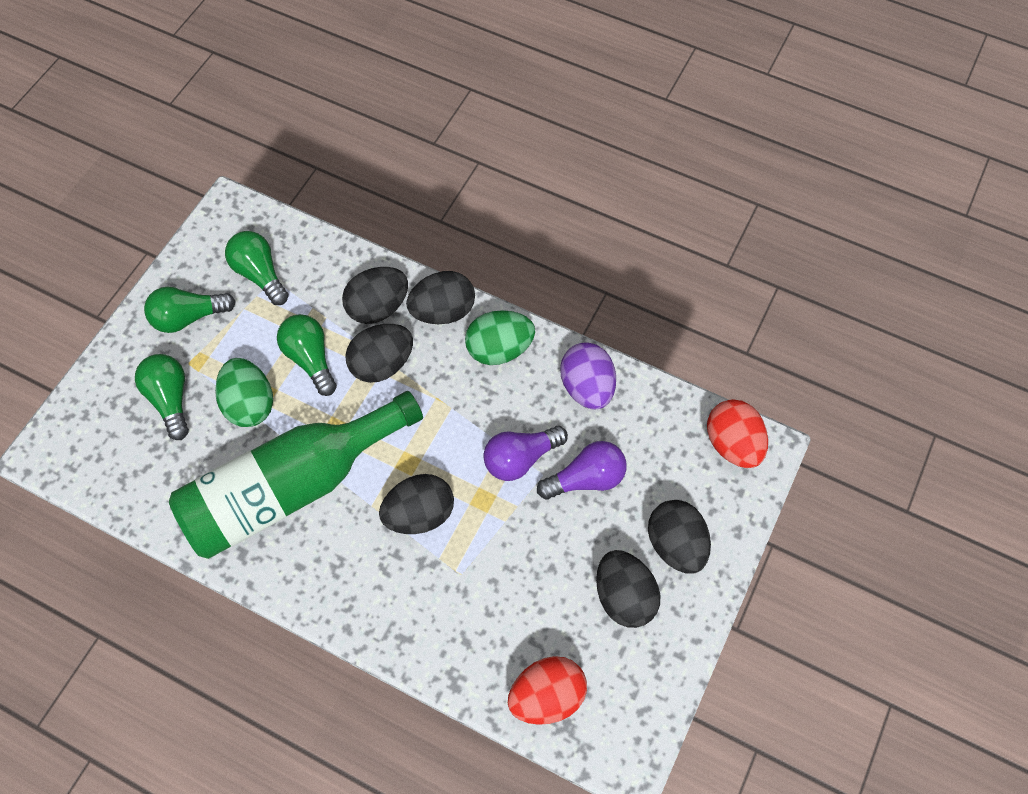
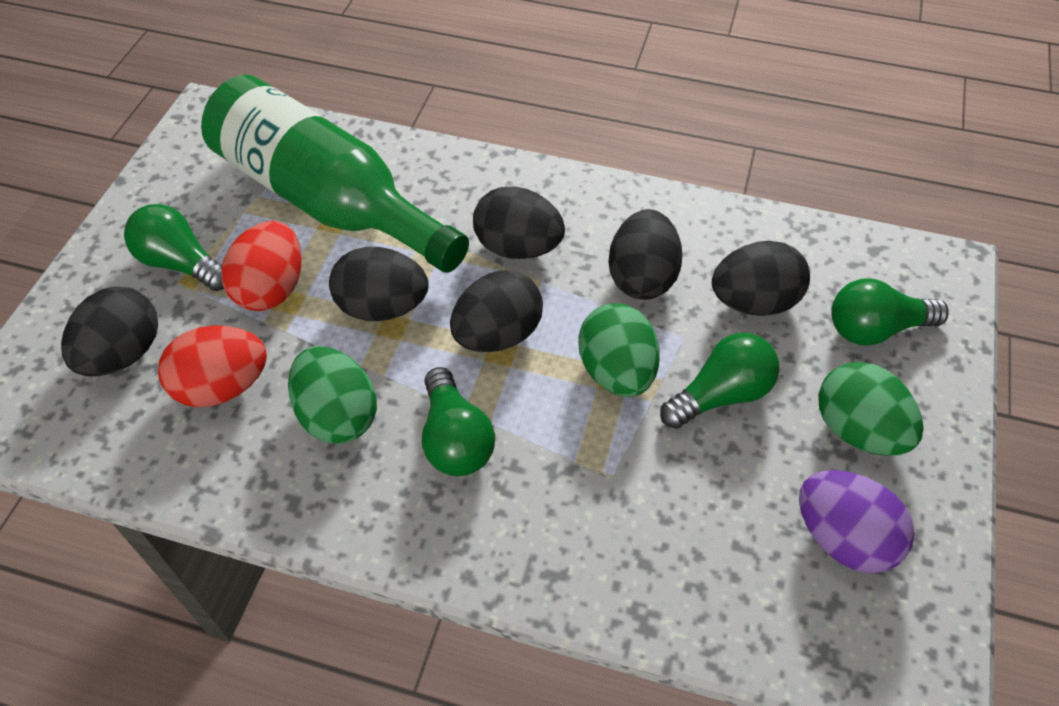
green egg: 2 -> 3
purple light bulb: 2 -> 0

